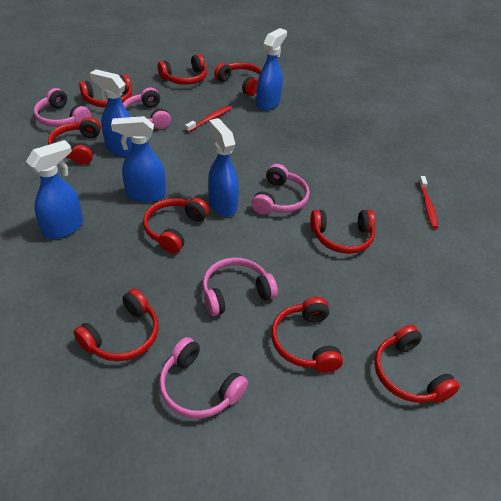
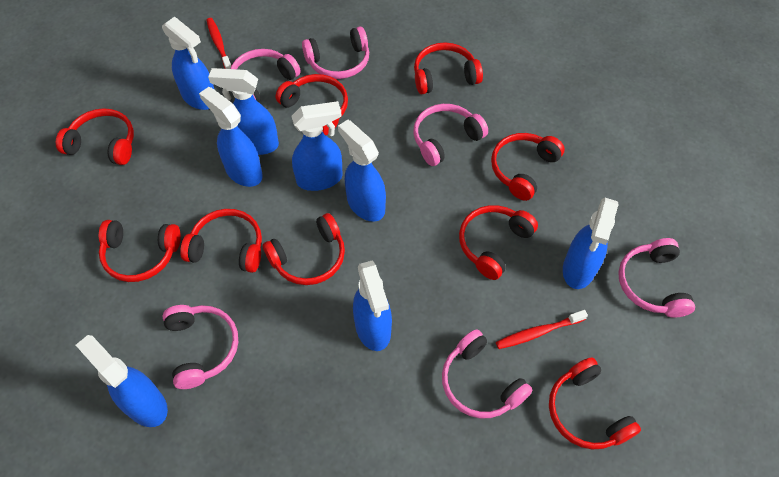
blue spray bottle: 5 -> 8
pink headphones: 5 -> 6

